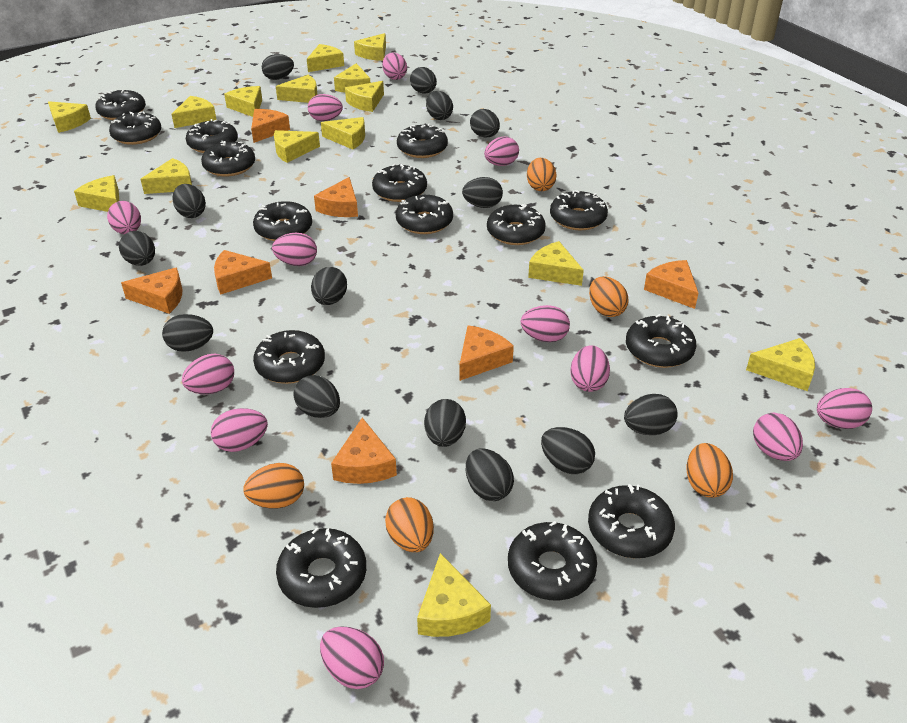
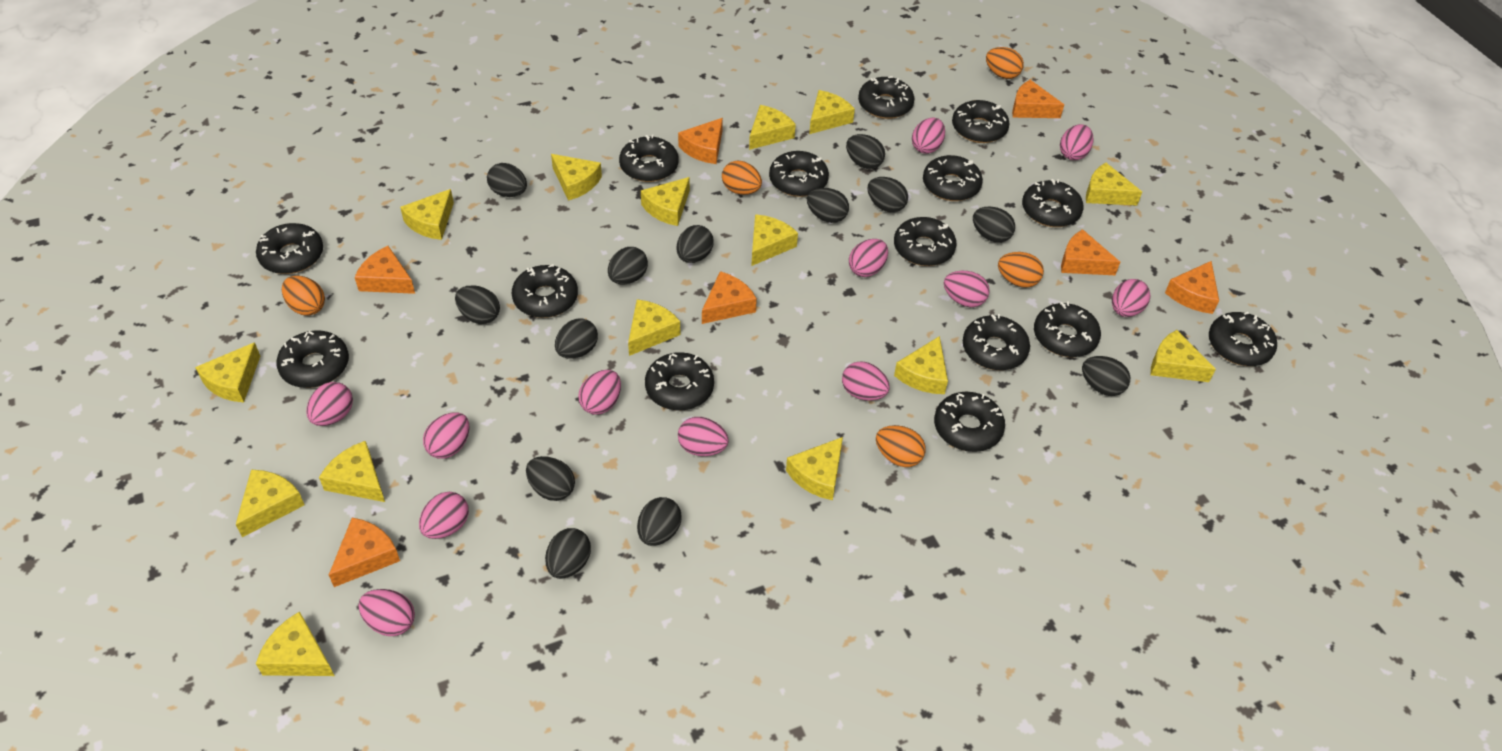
black egg: 14 -> 13

